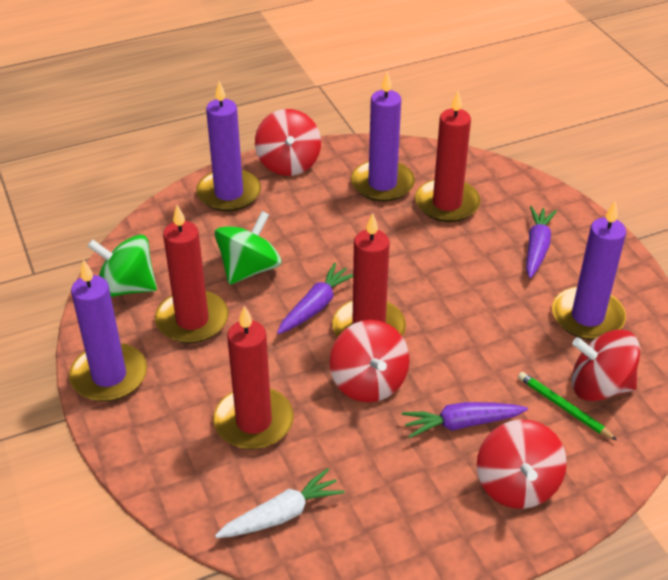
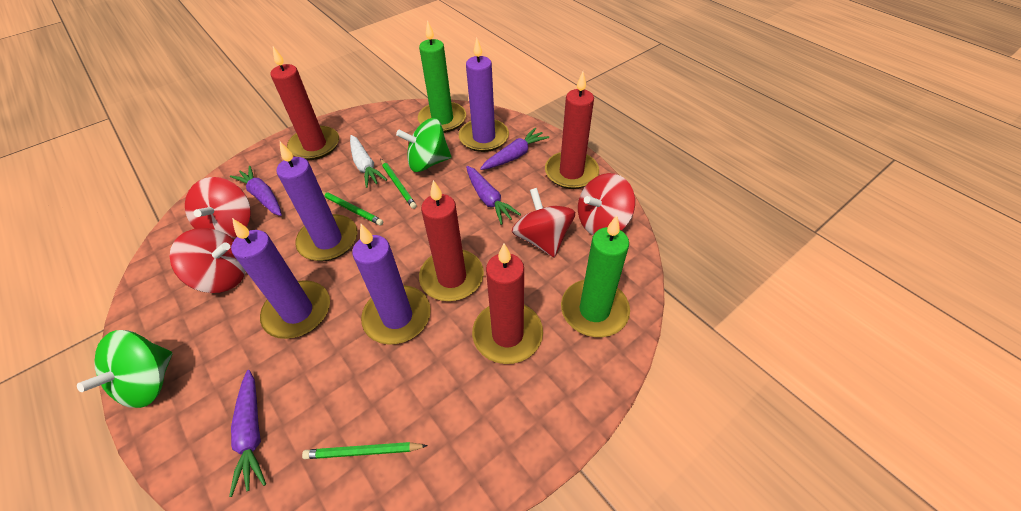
green candle: 0 -> 2
green pencil: 1 -> 3
purple carrot: 3 -> 4

